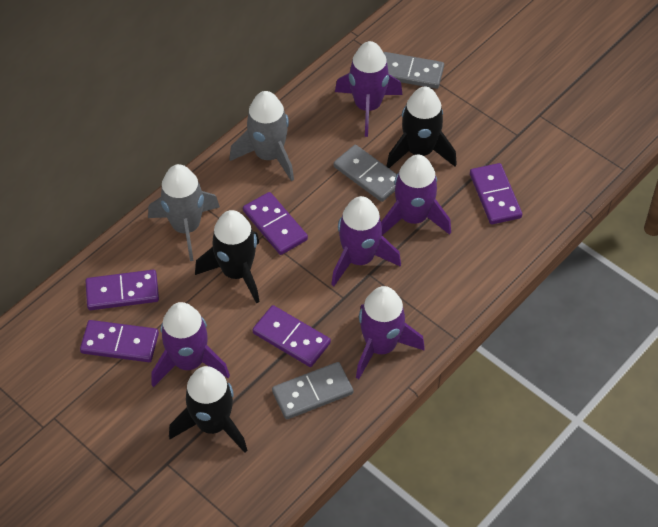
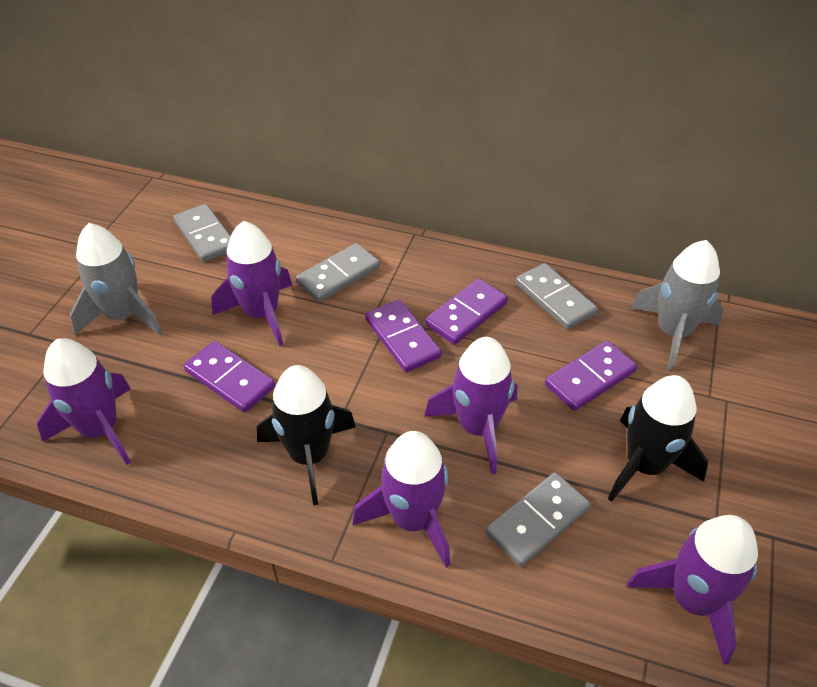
black rocket: 3 -> 2
grey domino: 3 -> 4
purple domino: 5 -> 4

